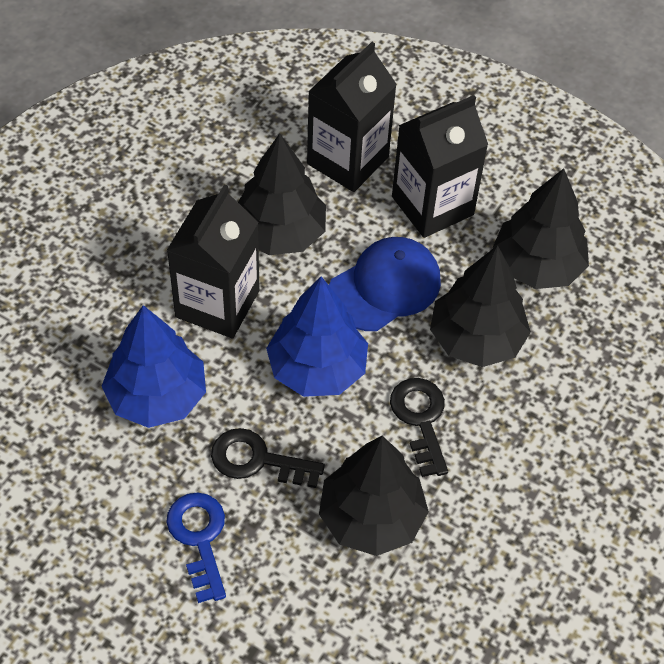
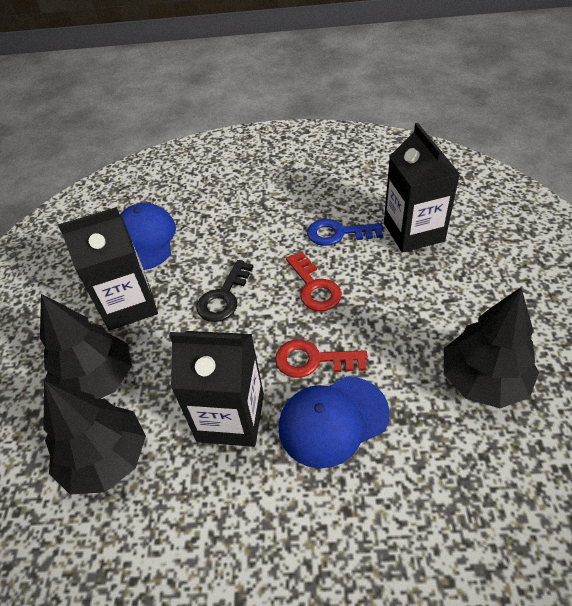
black key: 2 -> 1
black tree: 4 -> 3
blue cap: 1 -> 2
blue tree: 2 -> 0
red key: 0 -> 2

